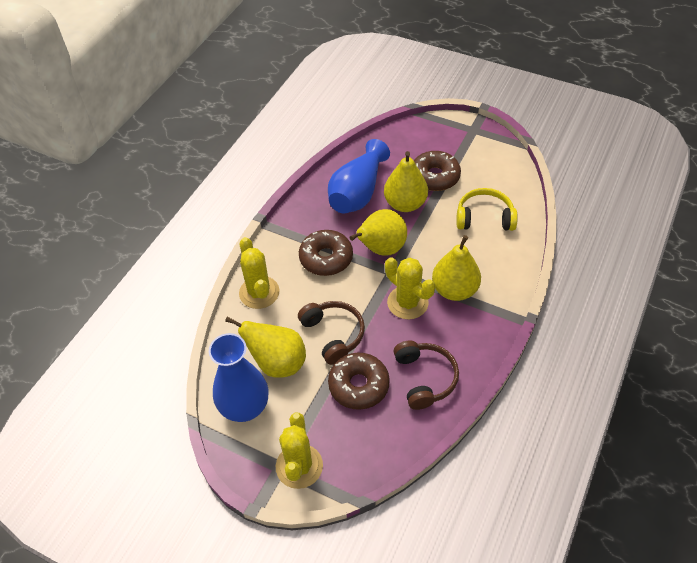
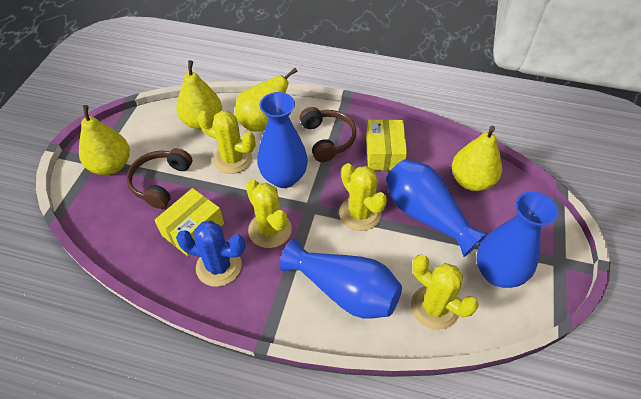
blue cactus: 0 -> 1
blue vase: 2 -> 4
brown donut: 3 -> 0
yellow box: 0 -> 2
yellow cactus: 3 -> 4
yellow headphones: 1 -> 0

